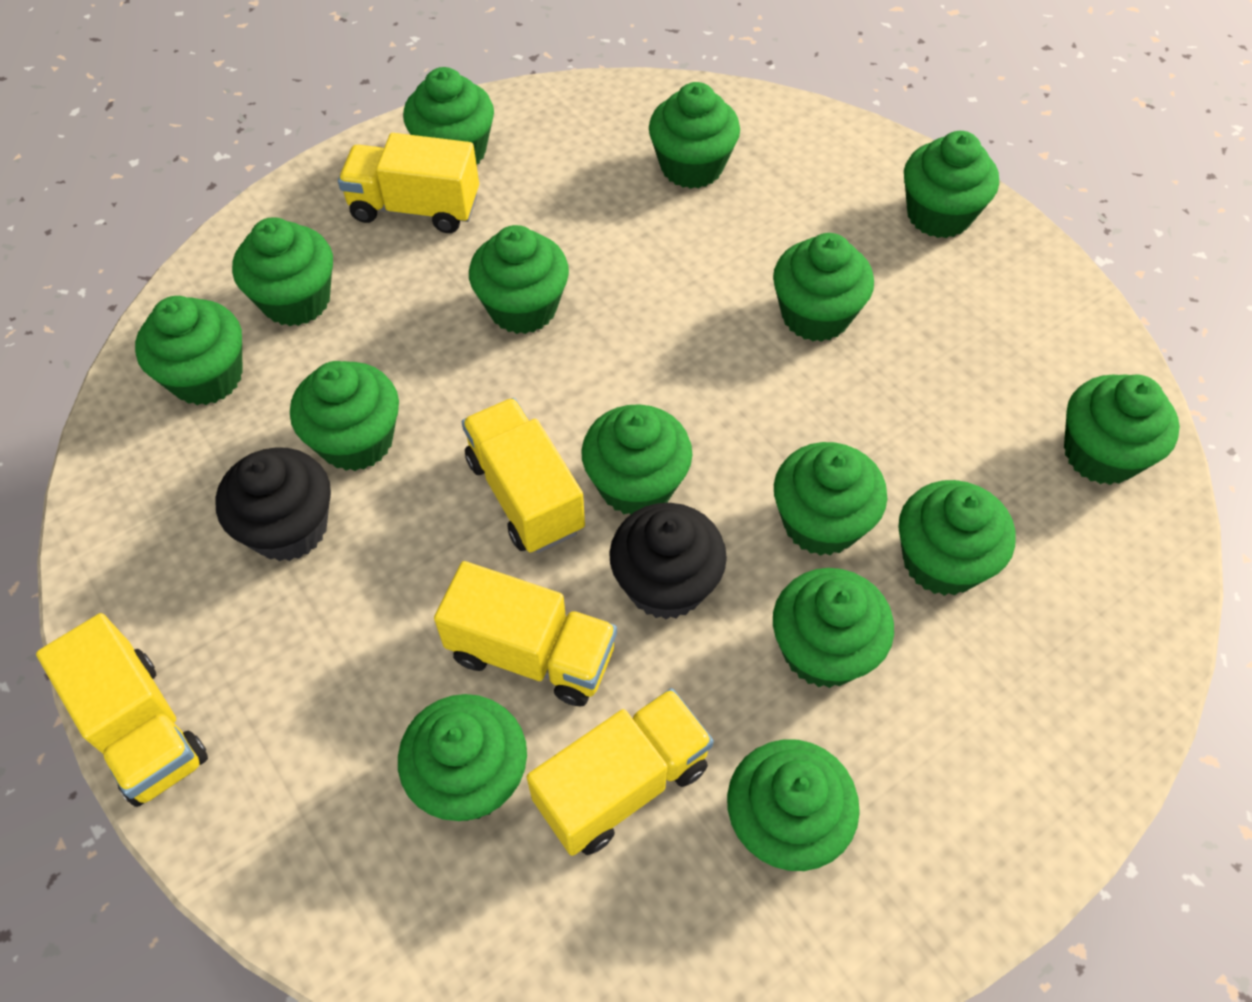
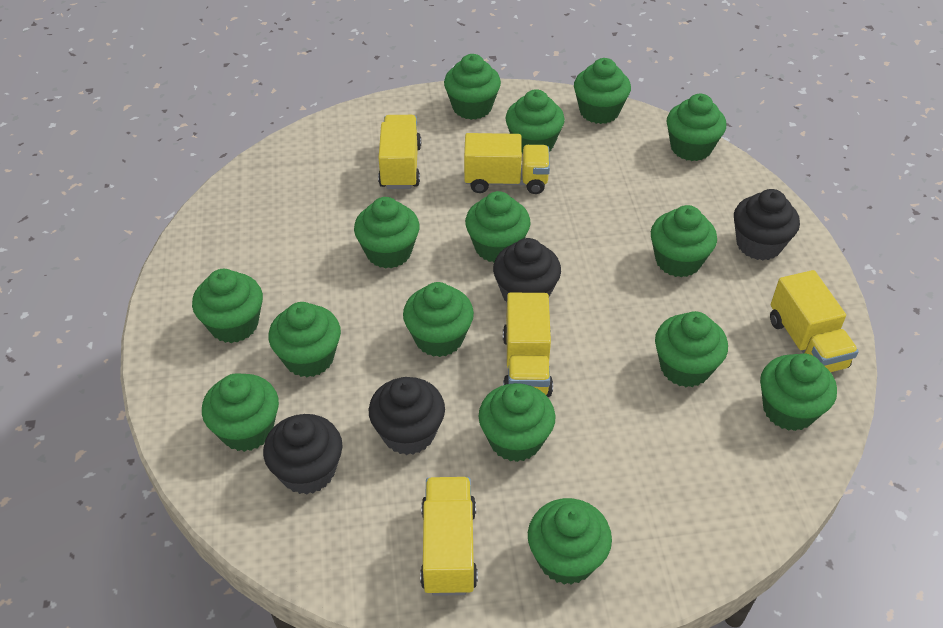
black cupcake: 2 -> 4

